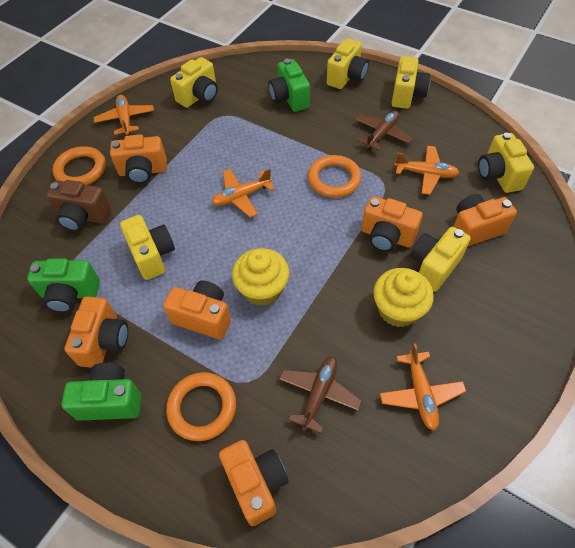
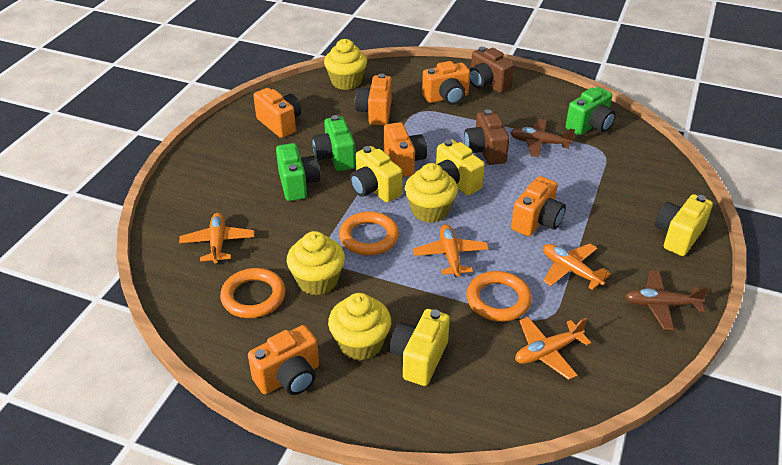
brown camera: 1 -> 2
yellow camera: 6 -> 4
yellow cupcake: 2 -> 4

